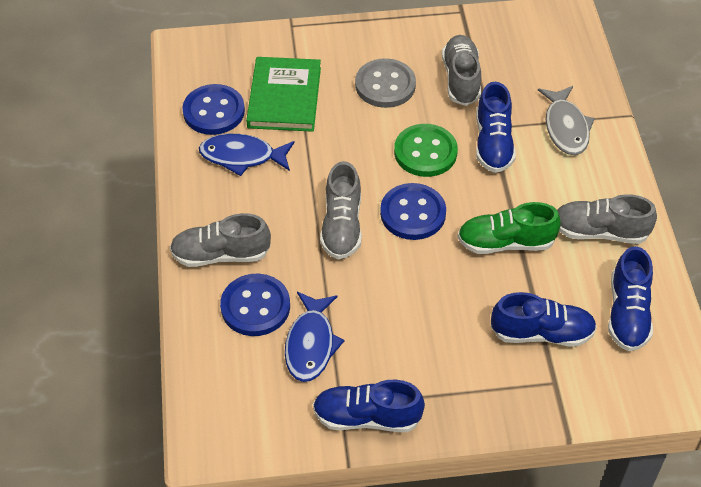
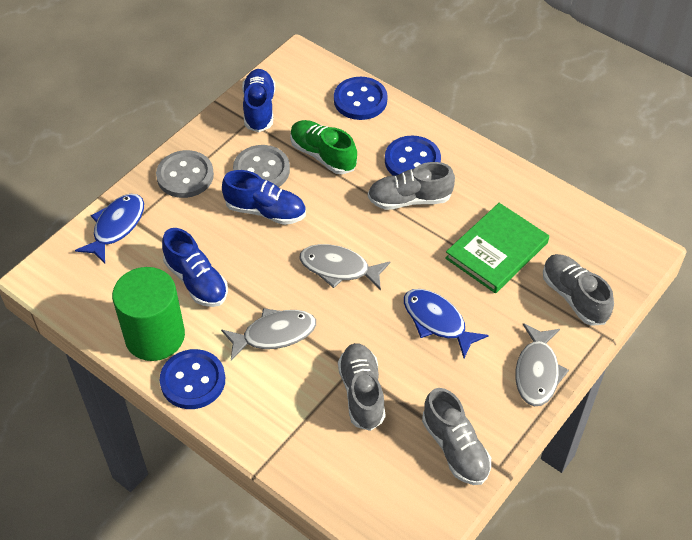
blue shoe: 4 -> 3
green button: 1 -> 0
green cylinder: 0 -> 1
grey button: 1 -> 2
grey fish: 1 -> 3

